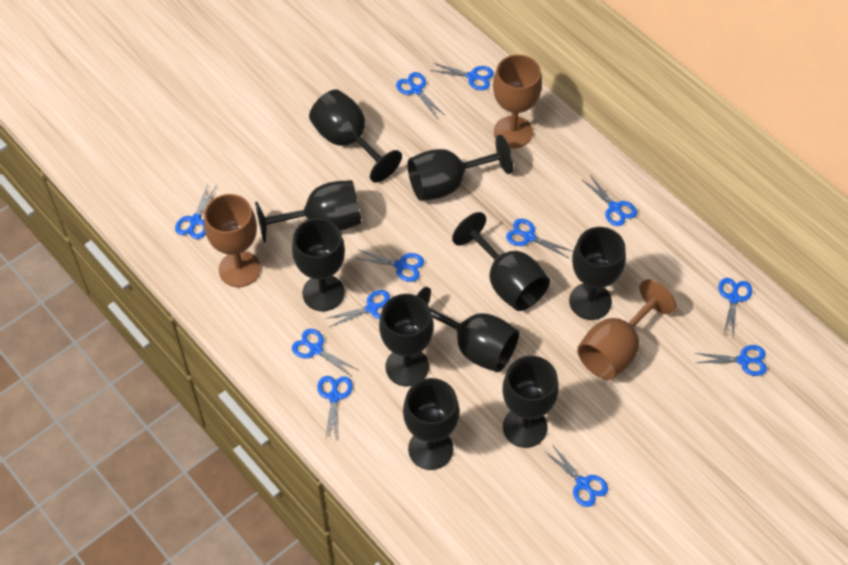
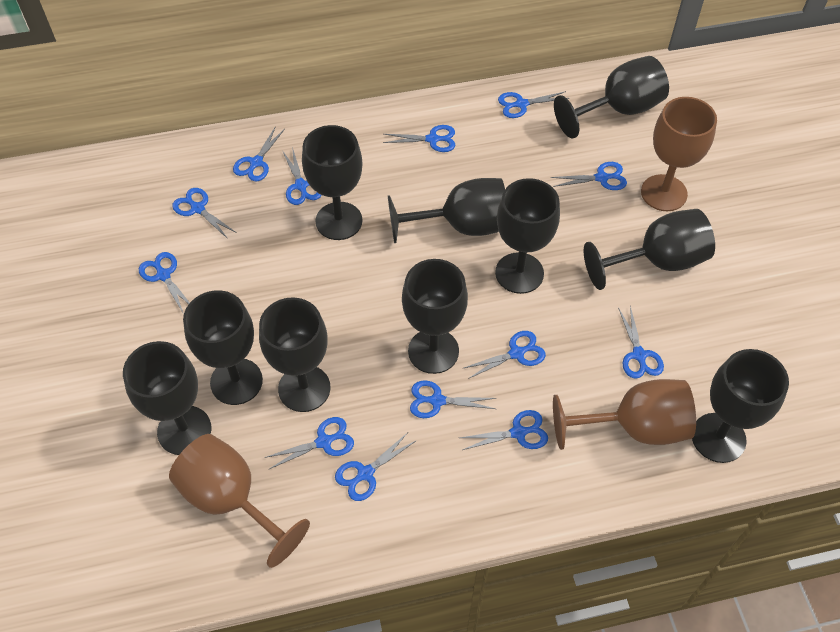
blue scissors: 12 -> 13

